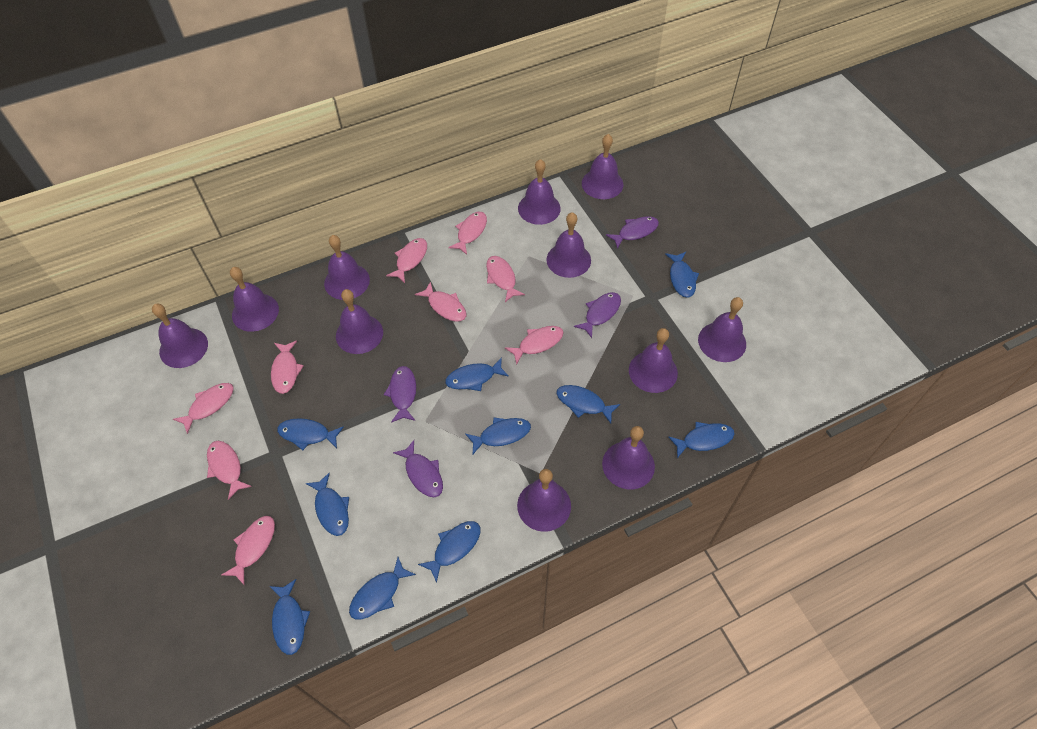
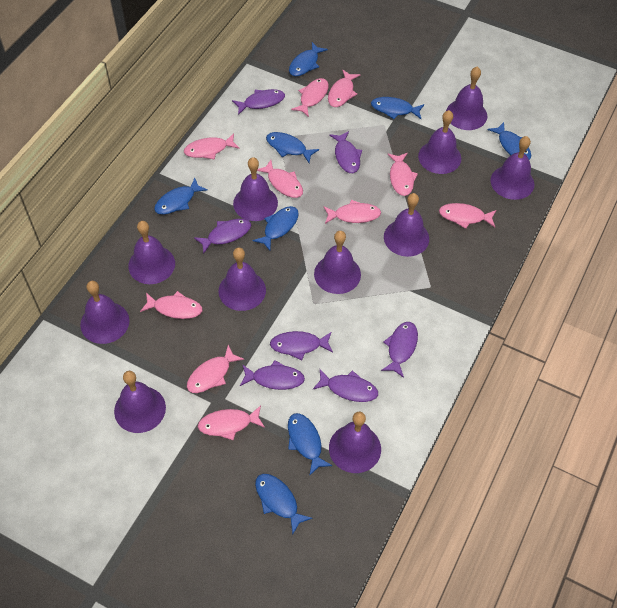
blue fish: 10 -> 8
pink fish: 9 -> 10
purple fish: 4 -> 7

